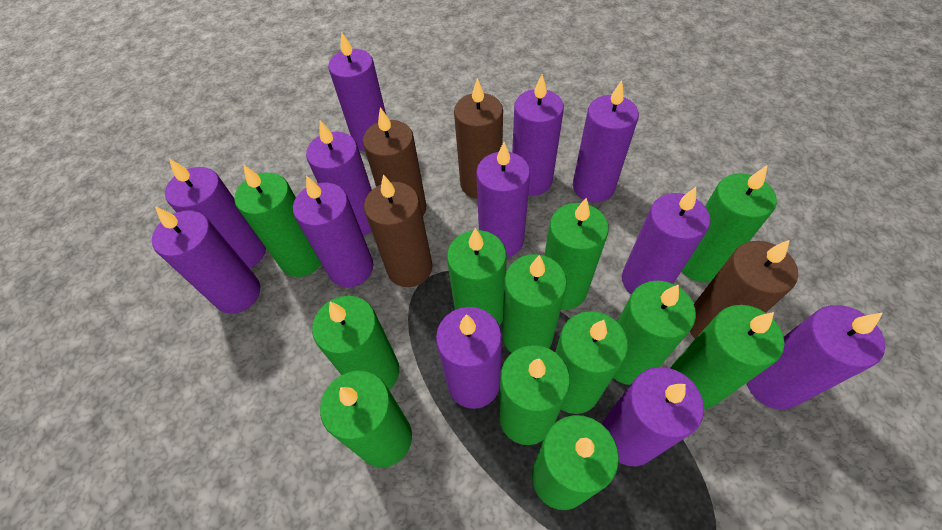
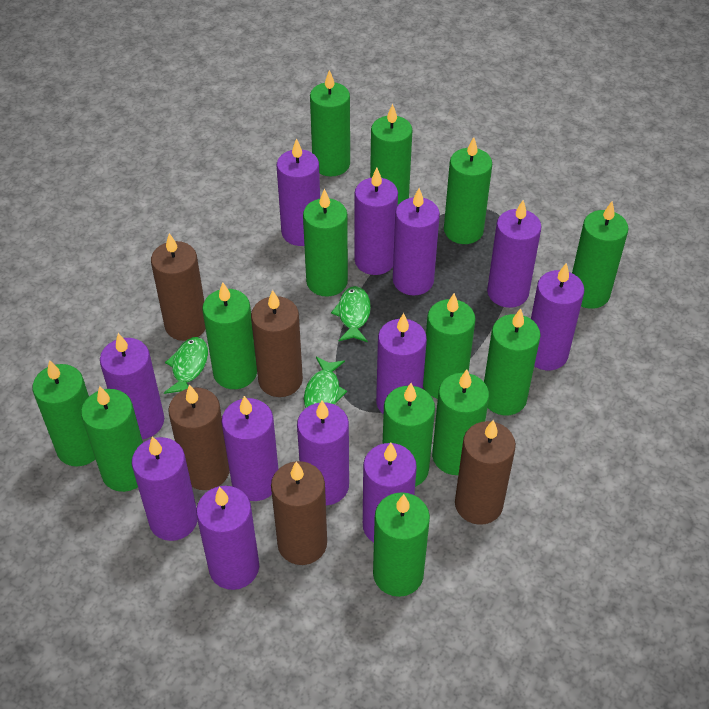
brown candle: 4 -> 5
green candle: 12 -> 13
green fish: 0 -> 3

